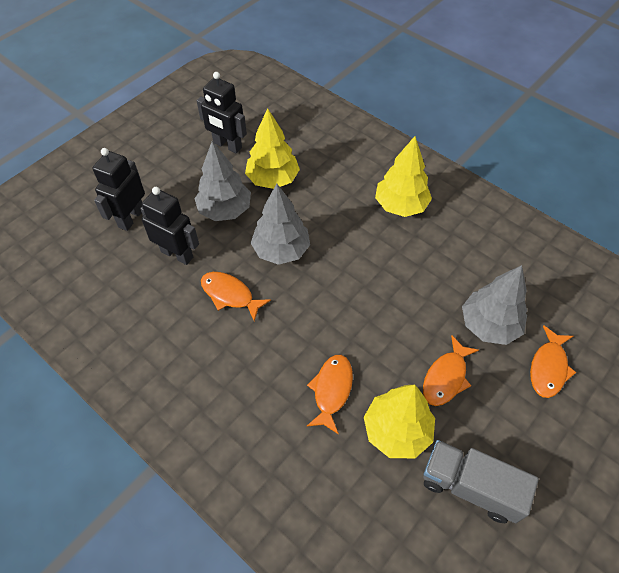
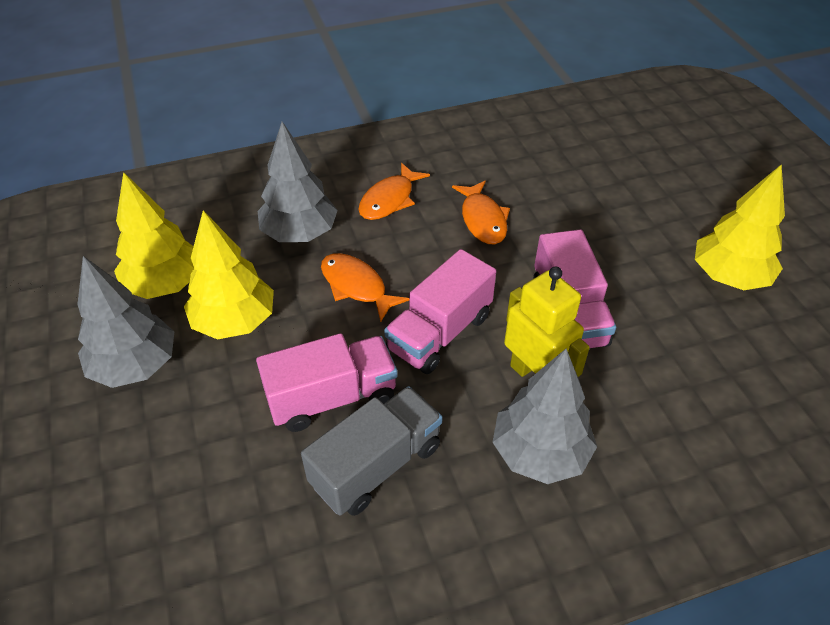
black robot: 3 -> 0
orange fish: 4 -> 3
pink truck: 0 -> 3
yellow robot: 0 -> 1

